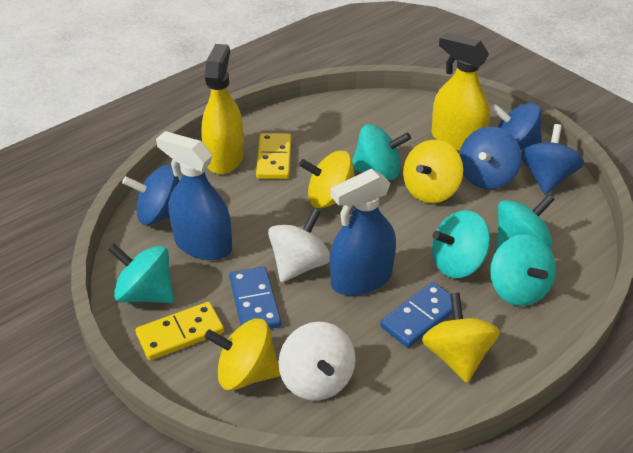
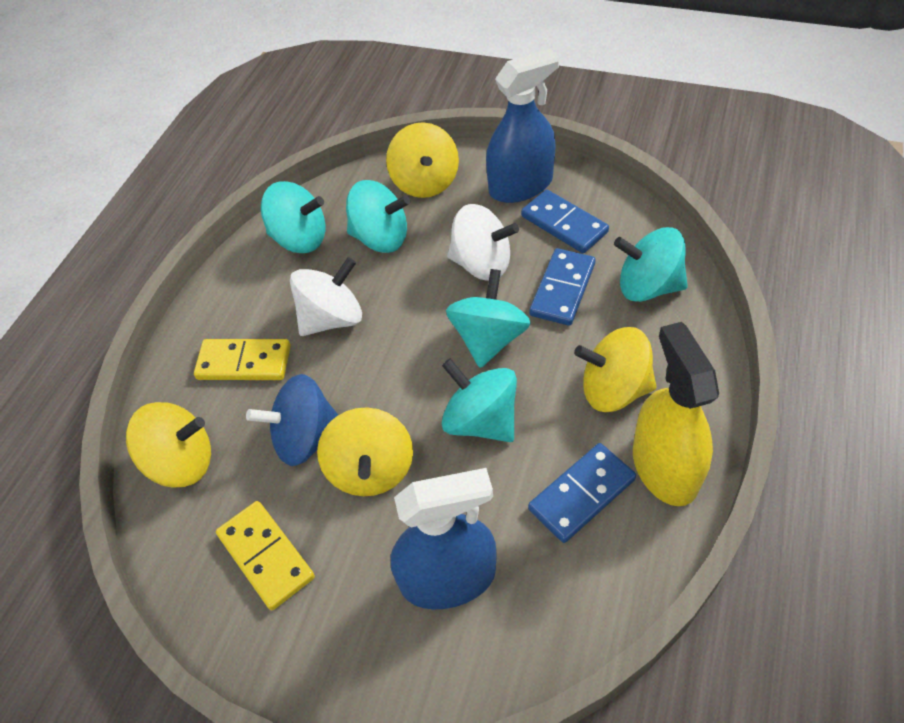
blue domino: 2 -> 3
blue spinning top: 4 -> 1
yellow spray bottle: 2 -> 1

